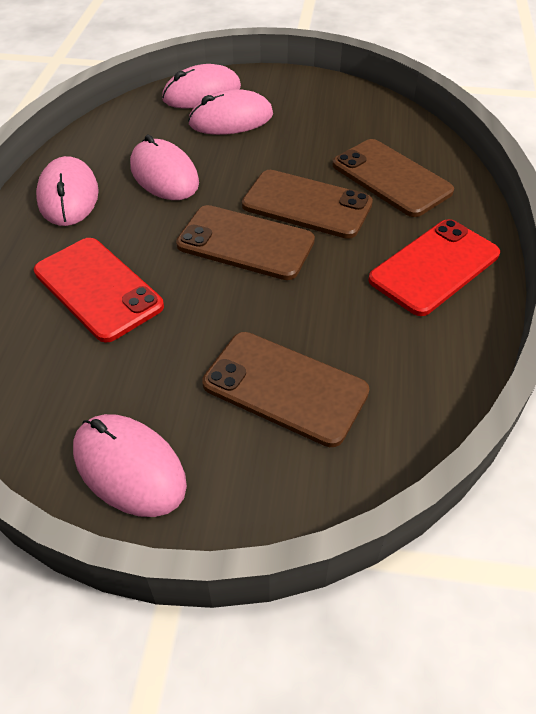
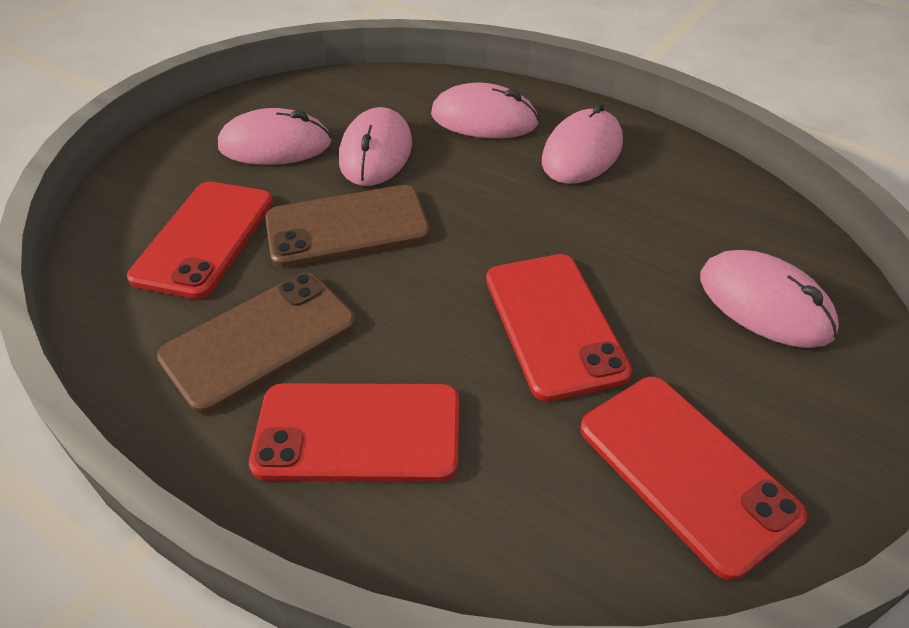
brown phone: 4 -> 2
red phone: 2 -> 4

